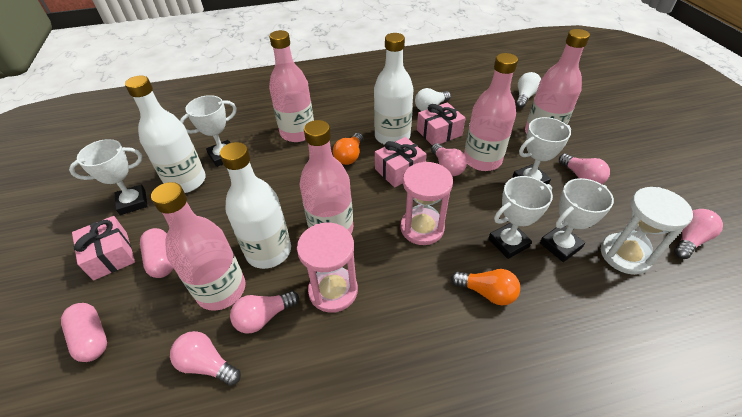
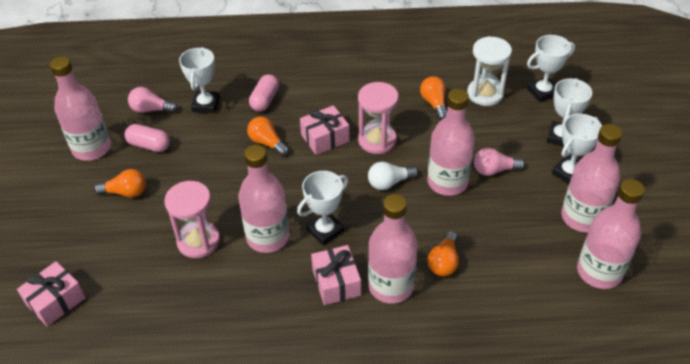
orange light bulb: 2 -> 4
pink bottle: 5 -> 6
pink light bulb: 5 -> 2
white bottle: 3 -> 0
white light bulb: 2 -> 1

